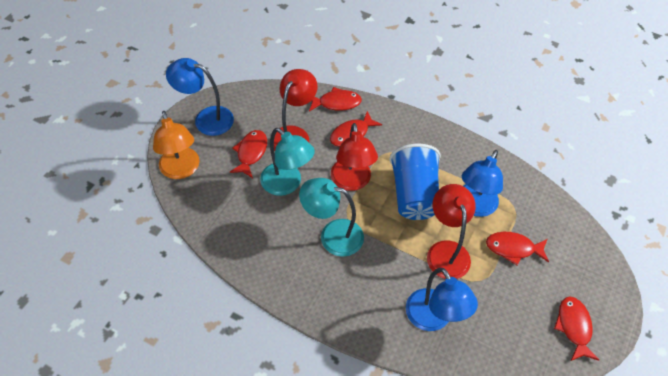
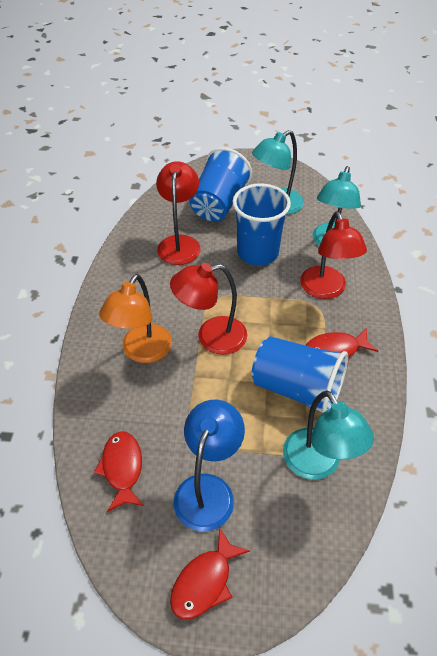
blue cup: 1 -> 3
blue lamp: 3 -> 1
red fish: 5 -> 3
turquoise lamp: 2 -> 3

